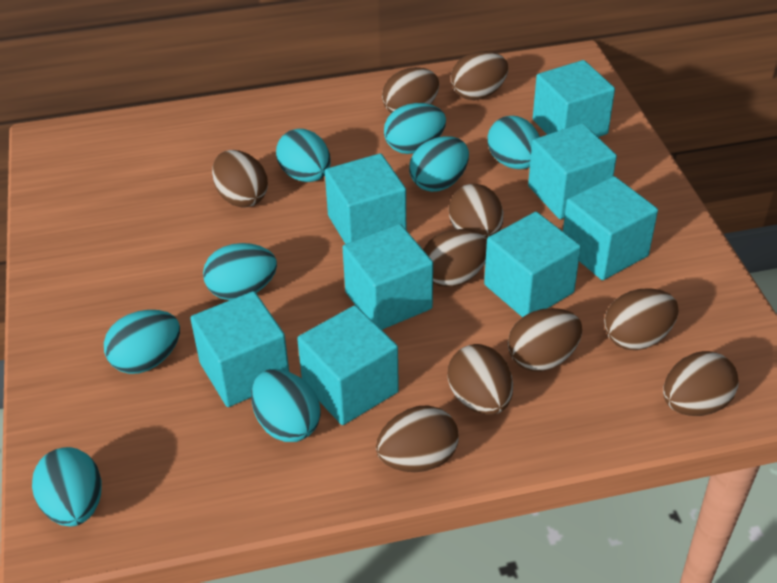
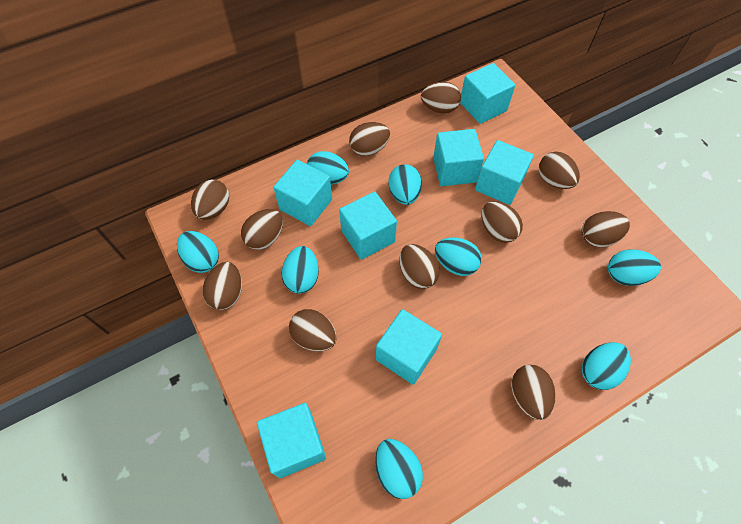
brown egg: 10 -> 11
turquoise cube: 8 -> 7

